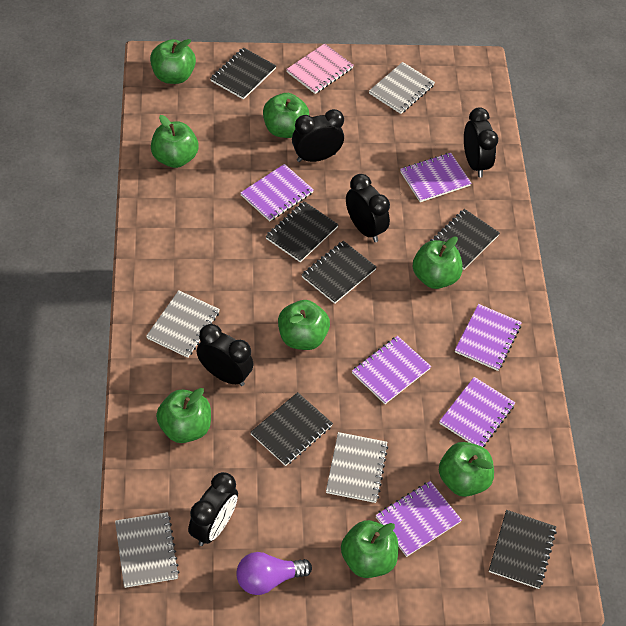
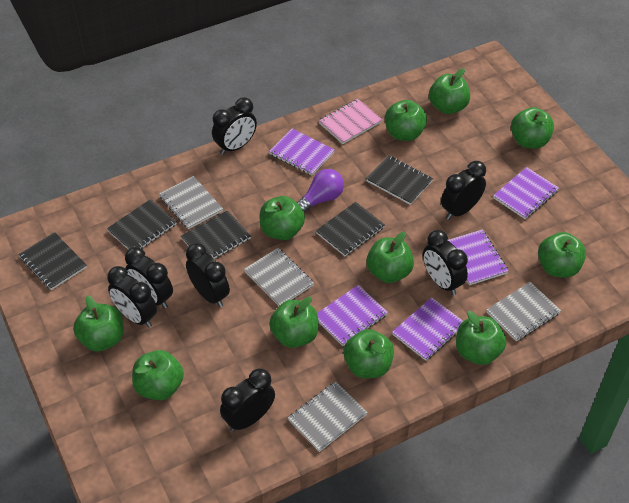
black clock: 5 -> 7
black notebook: 6 -> 5
green apple: 8 -> 11
purple notebook: 6 -> 5

